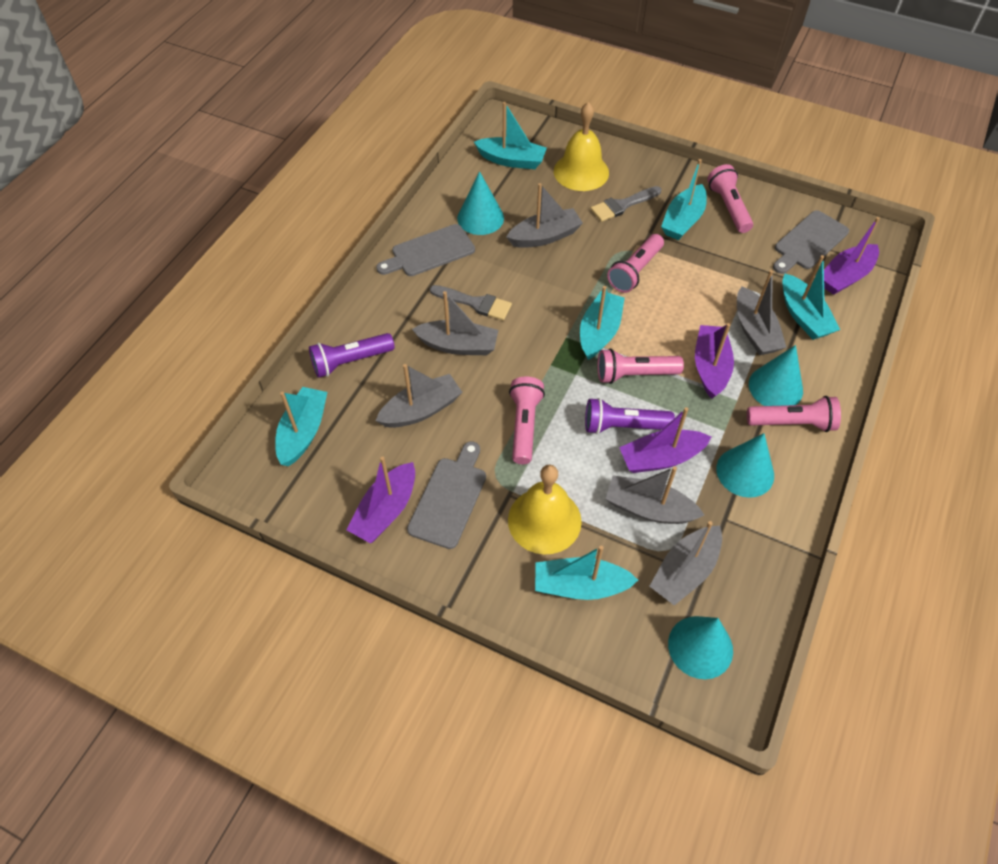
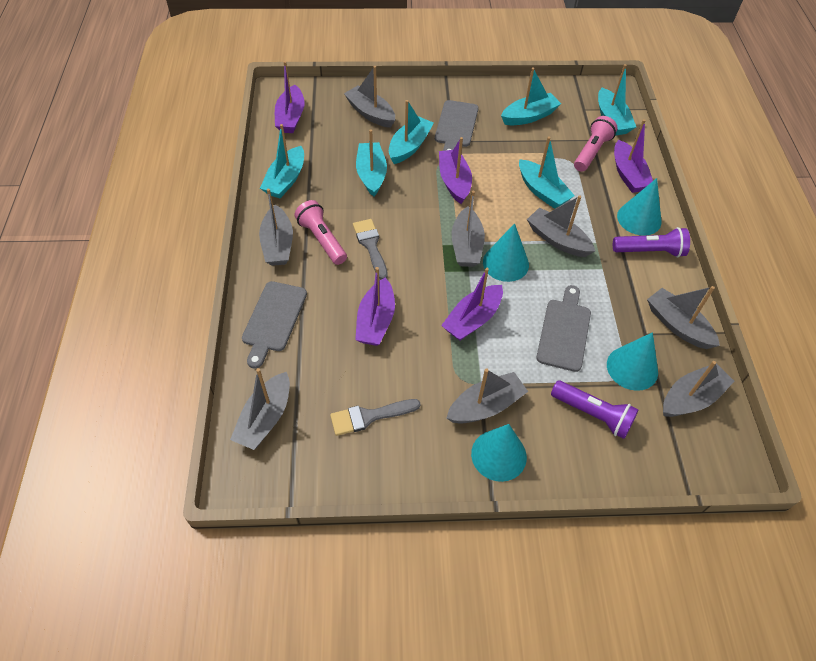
grey boat: 6 -> 8
pink flashlight: 5 -> 2
purple boat: 4 -> 5
yellow bell: 2 -> 0

